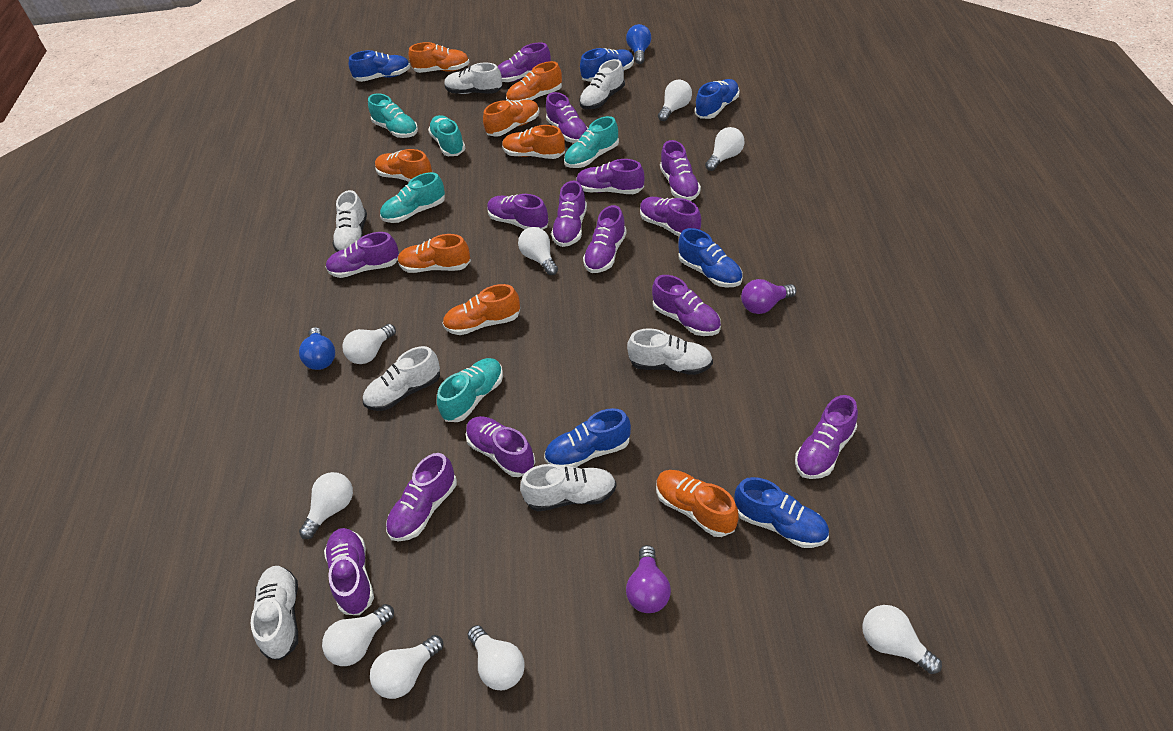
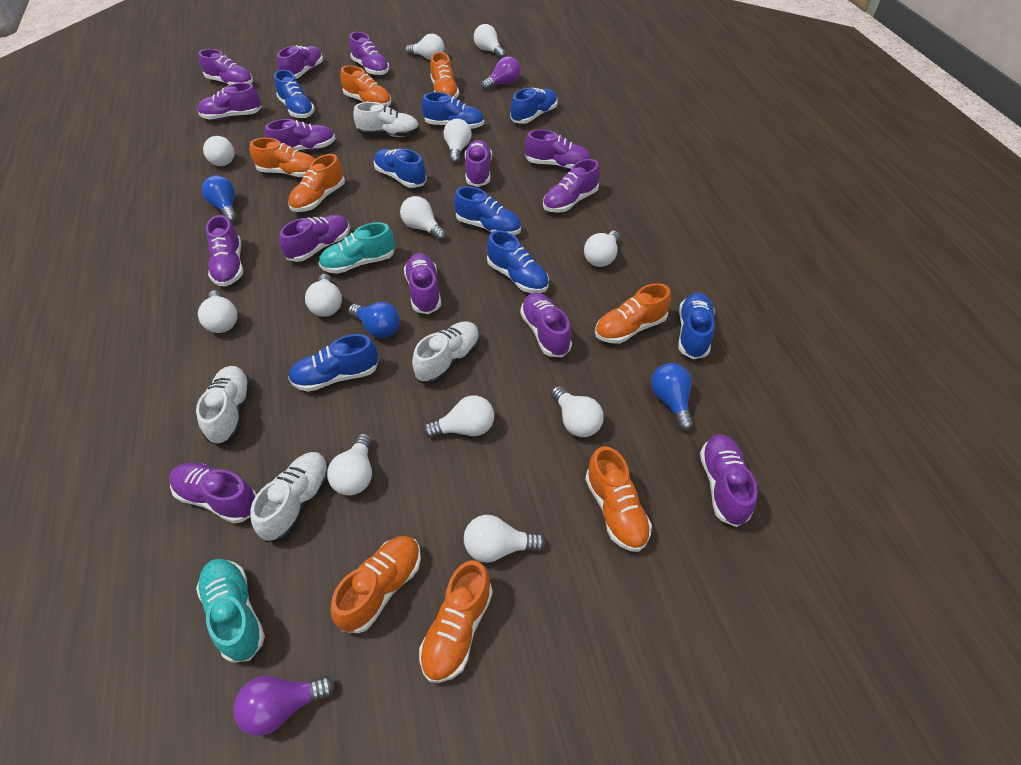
blue light bulb: 2 -> 3
blue shoe: 6 -> 8
turquoise shoe: 5 -> 2
white light bulb: 9 -> 12
white shoe: 7 -> 4

